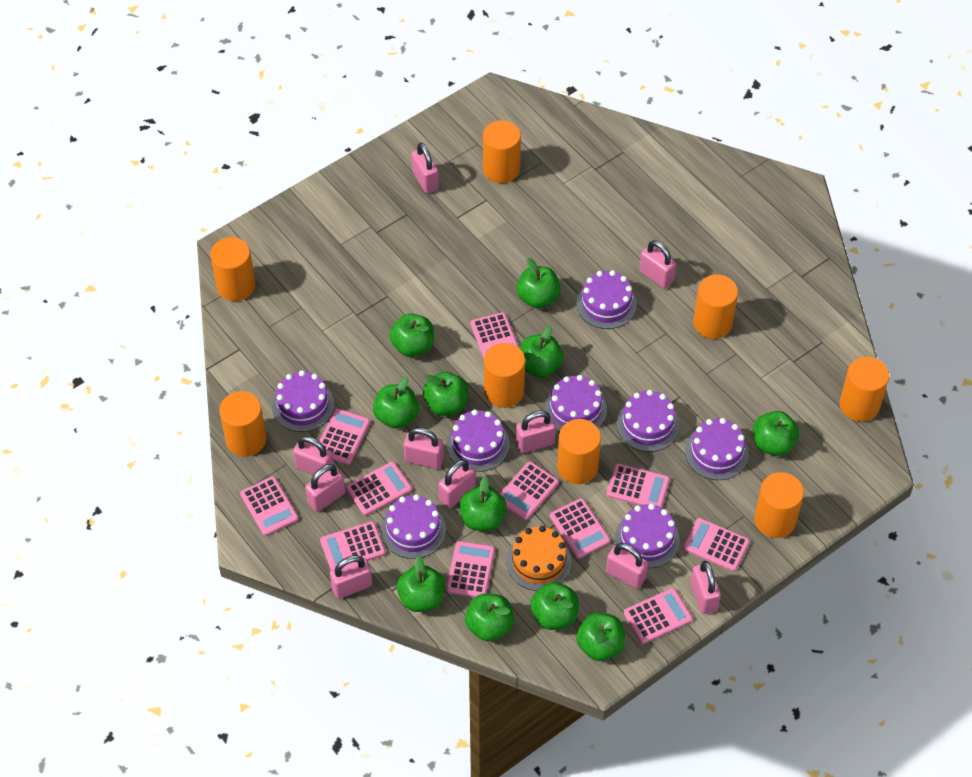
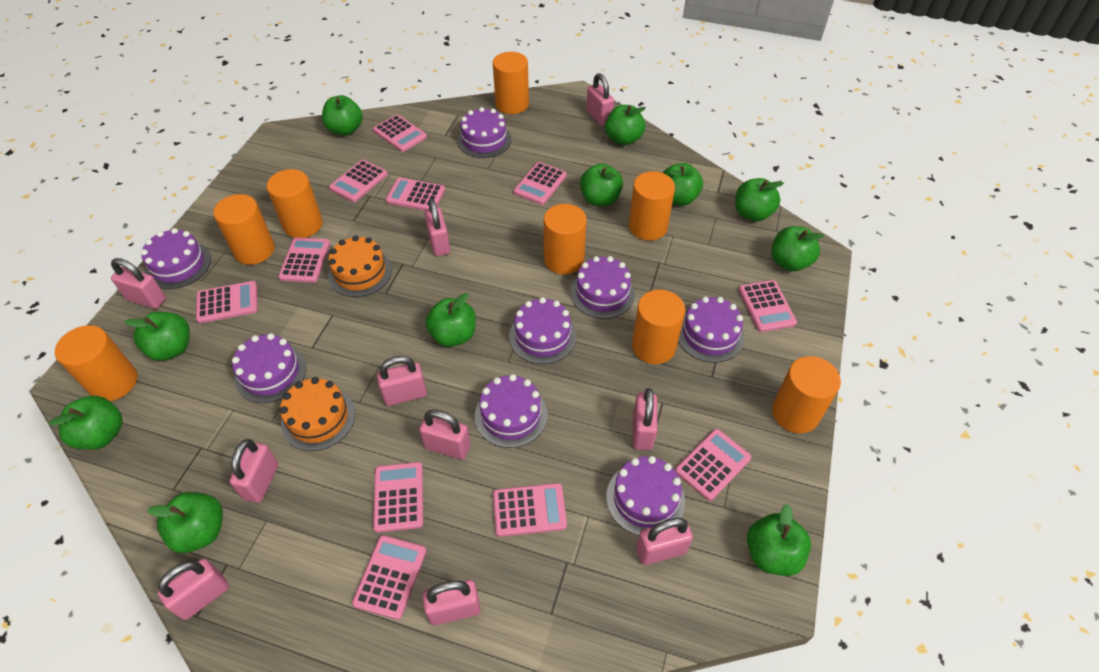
orange cake: 1 -> 2

